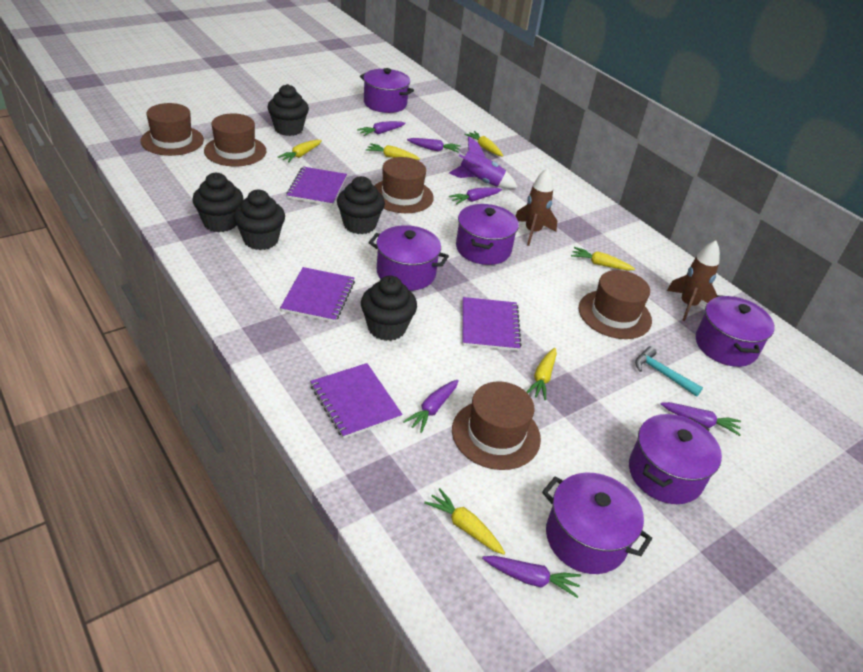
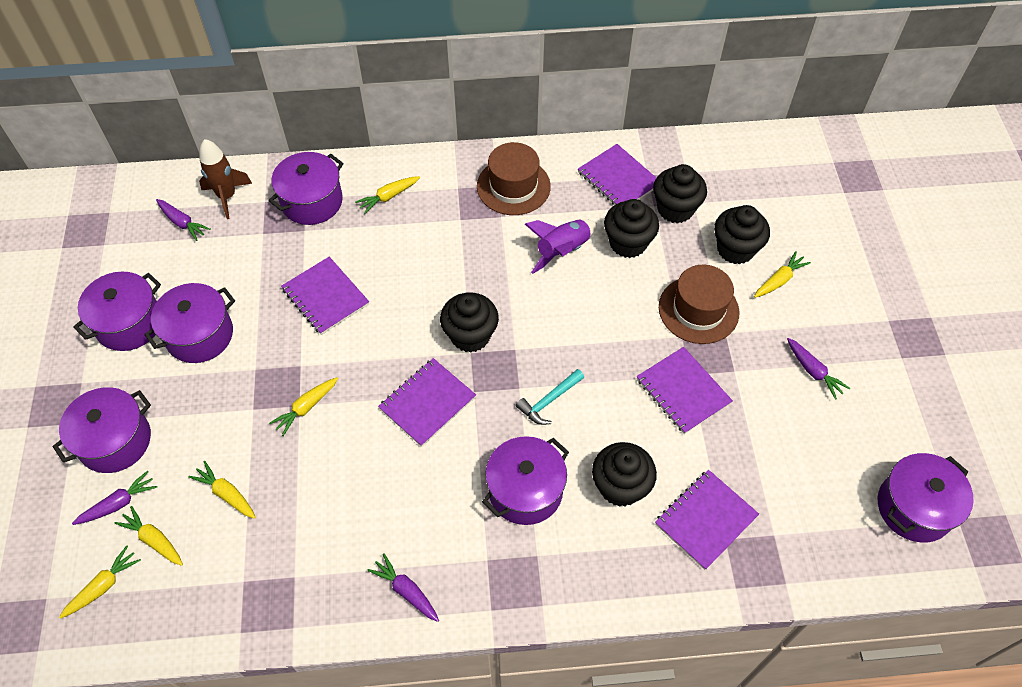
brown hat: 5 -> 2
brown rocket: 2 -> 1
purple carrot: 6 -> 4
purple notebook: 4 -> 5

